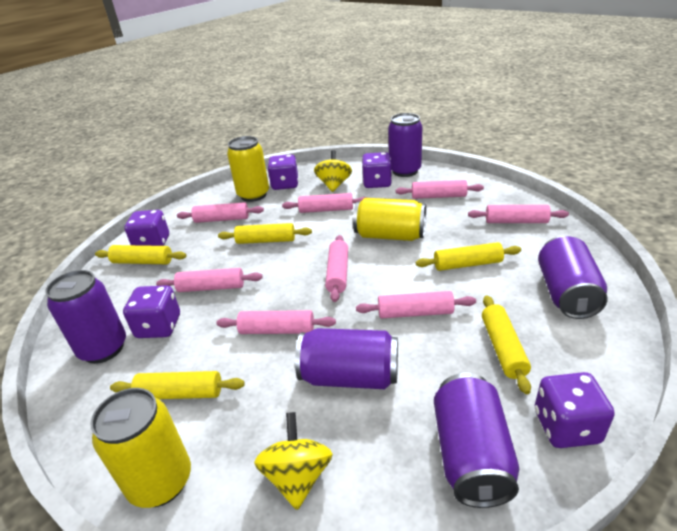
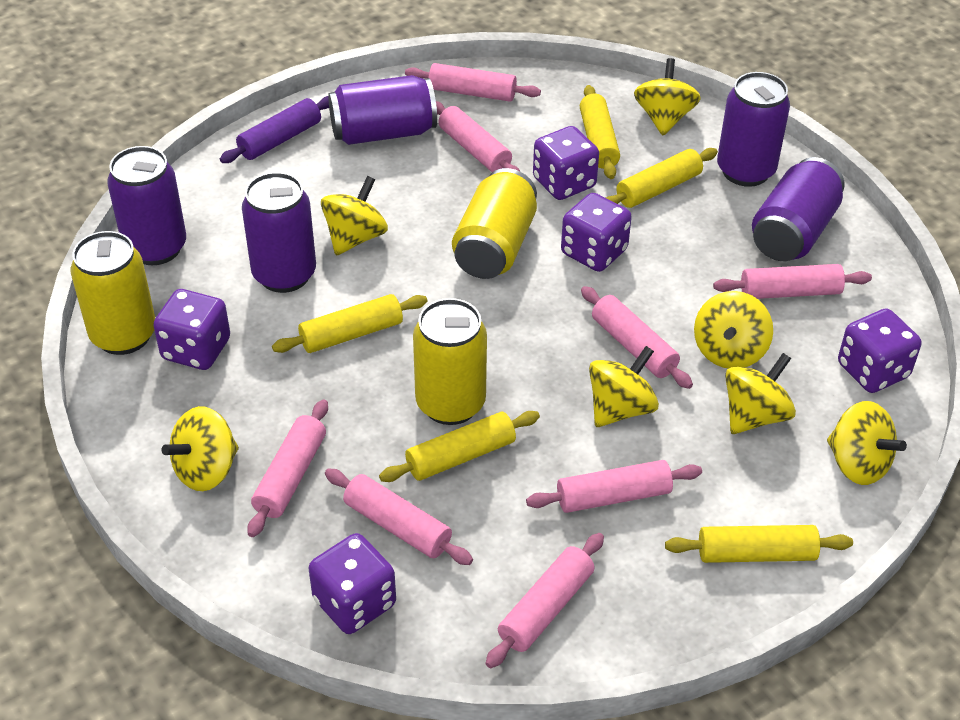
purple rolling pin: 0 -> 1
yellow spinning top: 2 -> 7

